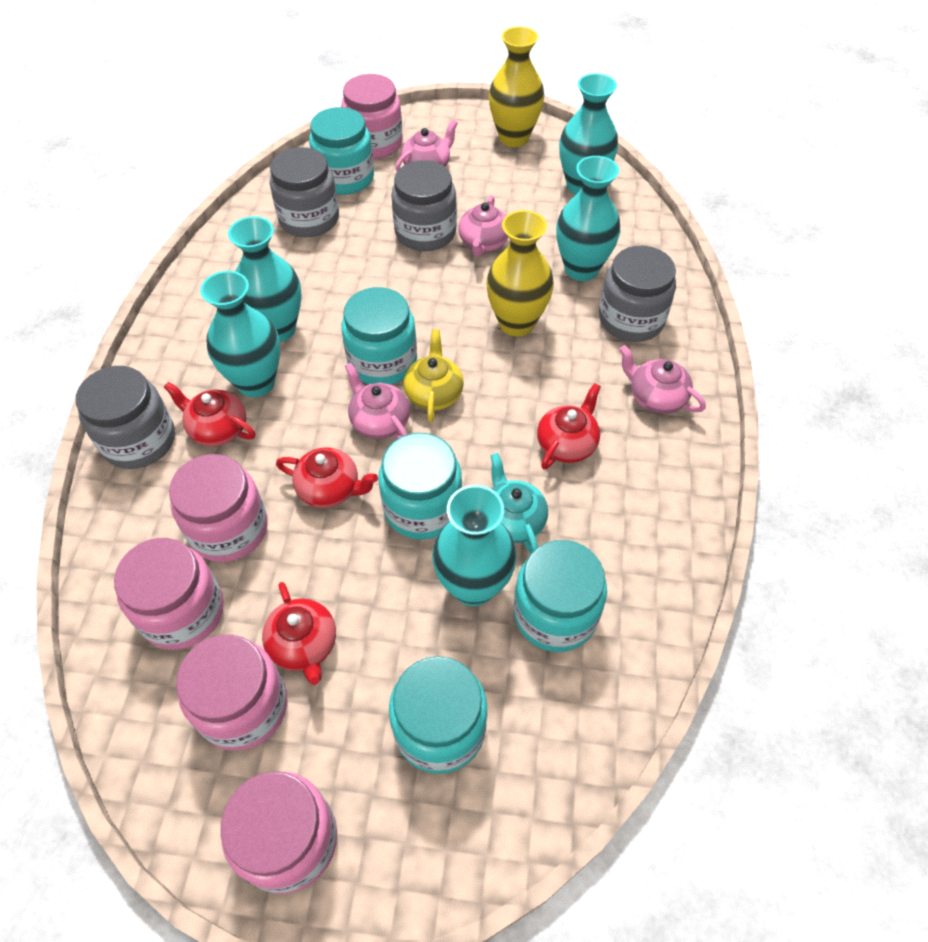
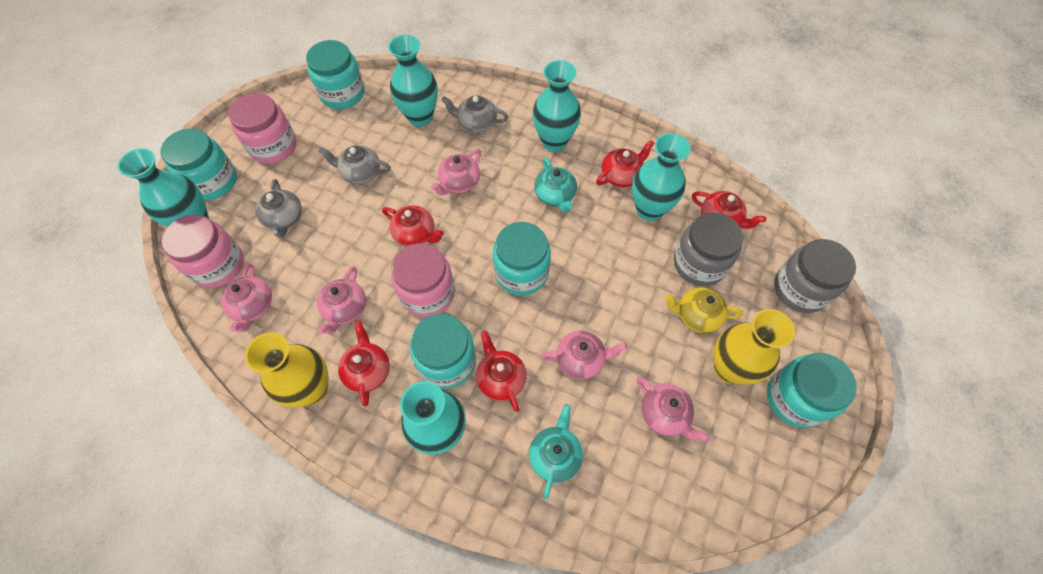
grey jar: 4 -> 2
grey teapot: 0 -> 3
pink jar: 5 -> 3
pink teapot: 4 -> 5
red teapot: 4 -> 5
turquoise teapot: 1 -> 2

